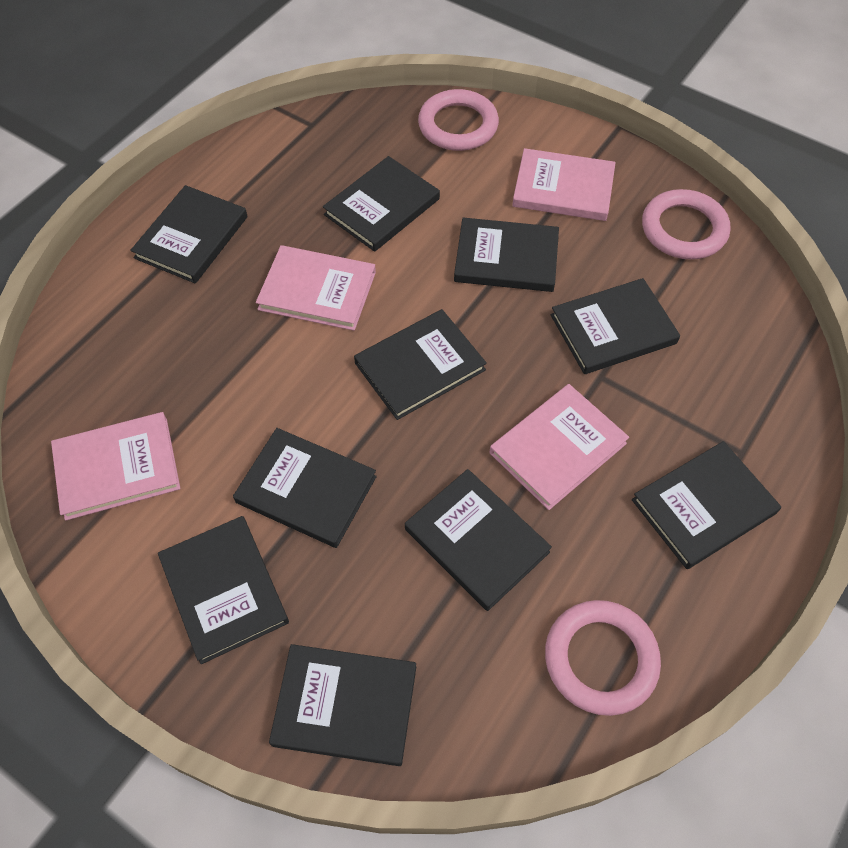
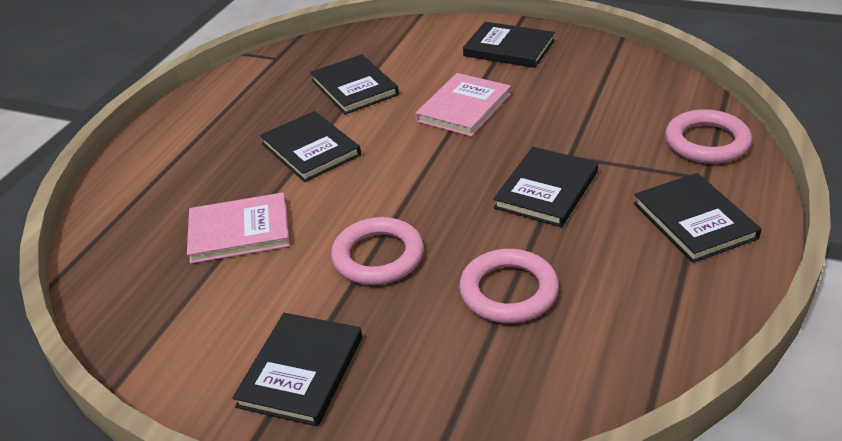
black book: 10 -> 6
pink book: 4 -> 2

